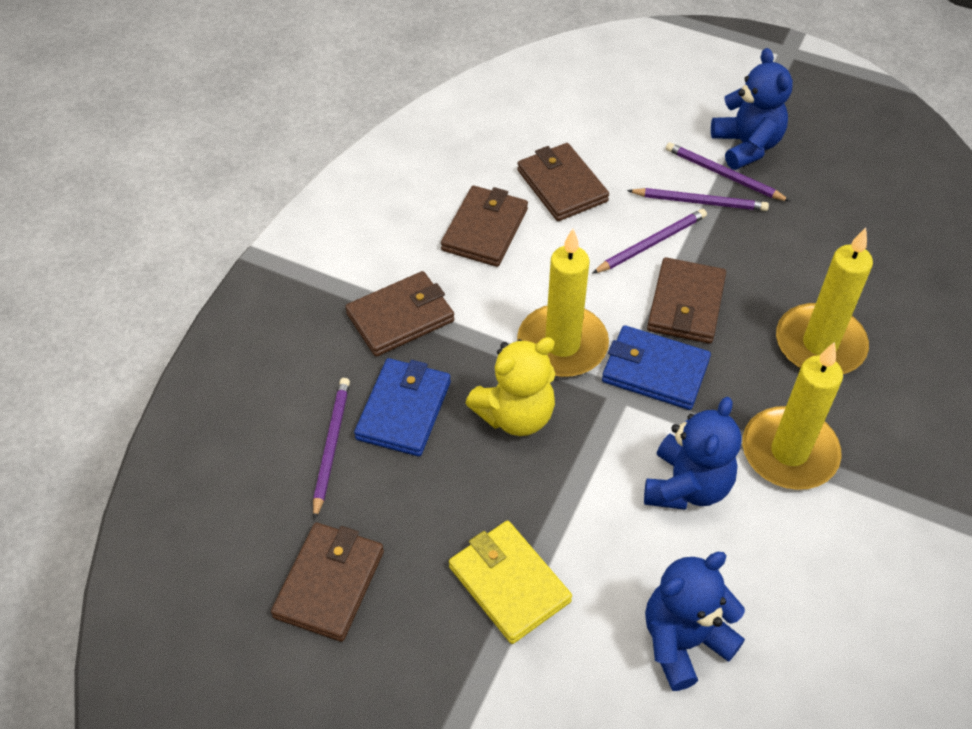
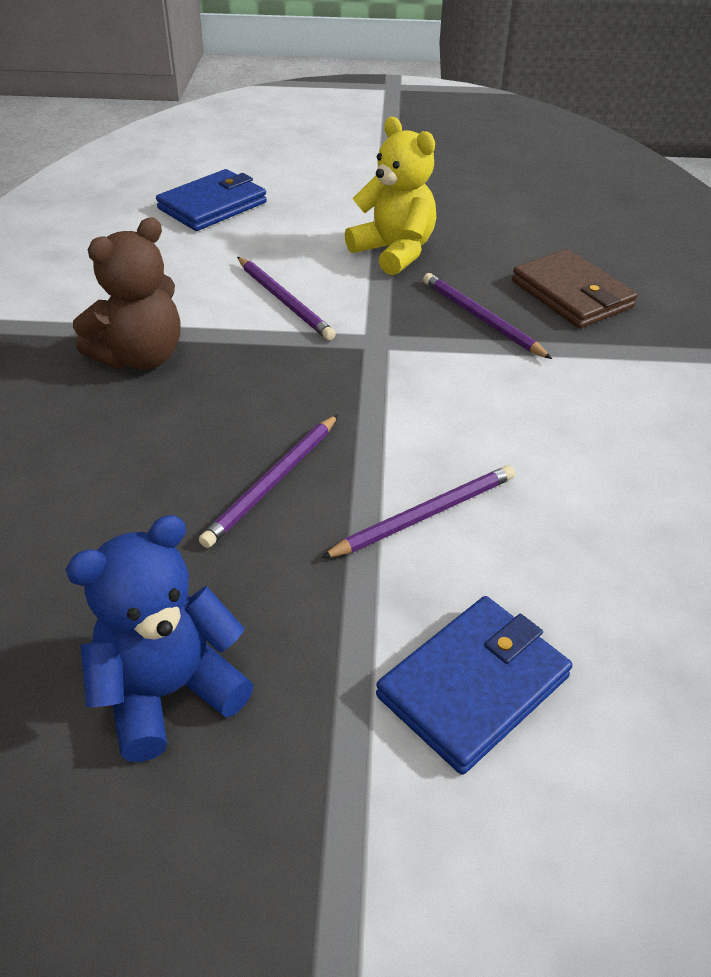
blue teddy bear: 3 -> 1
brown teddy bear: 0 -> 1
brown wallet: 5 -> 1
yellow candle: 3 -> 0
yellow wallet: 1 -> 0

